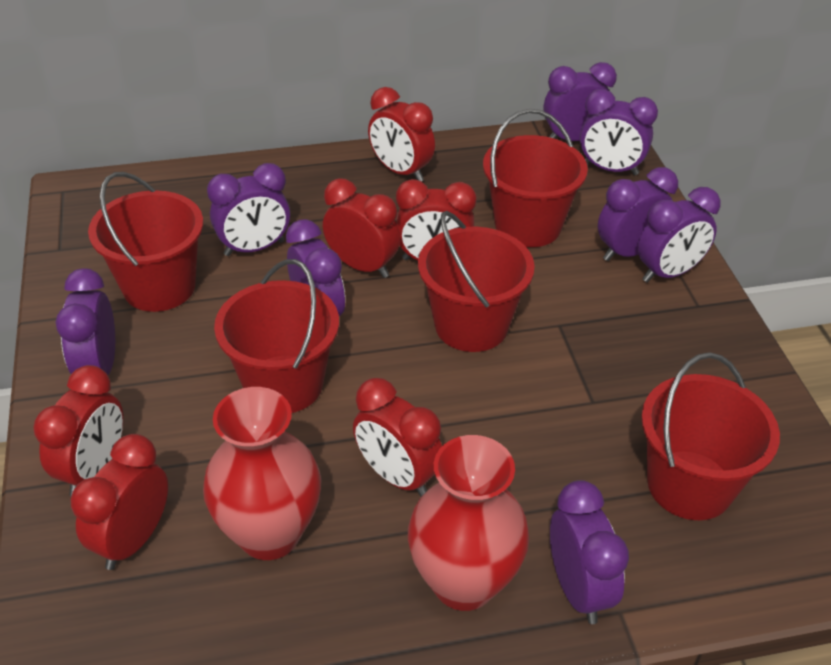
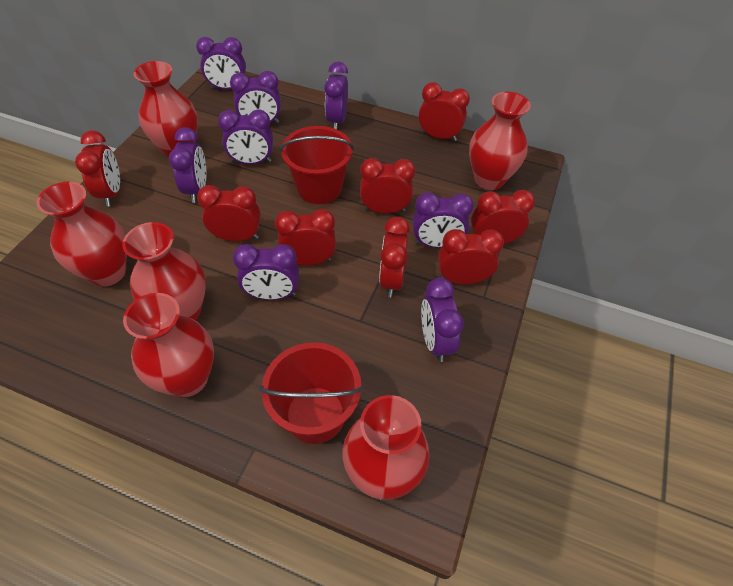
red bucket: 5 -> 2
red clock: 6 -> 8
red vase: 2 -> 6

